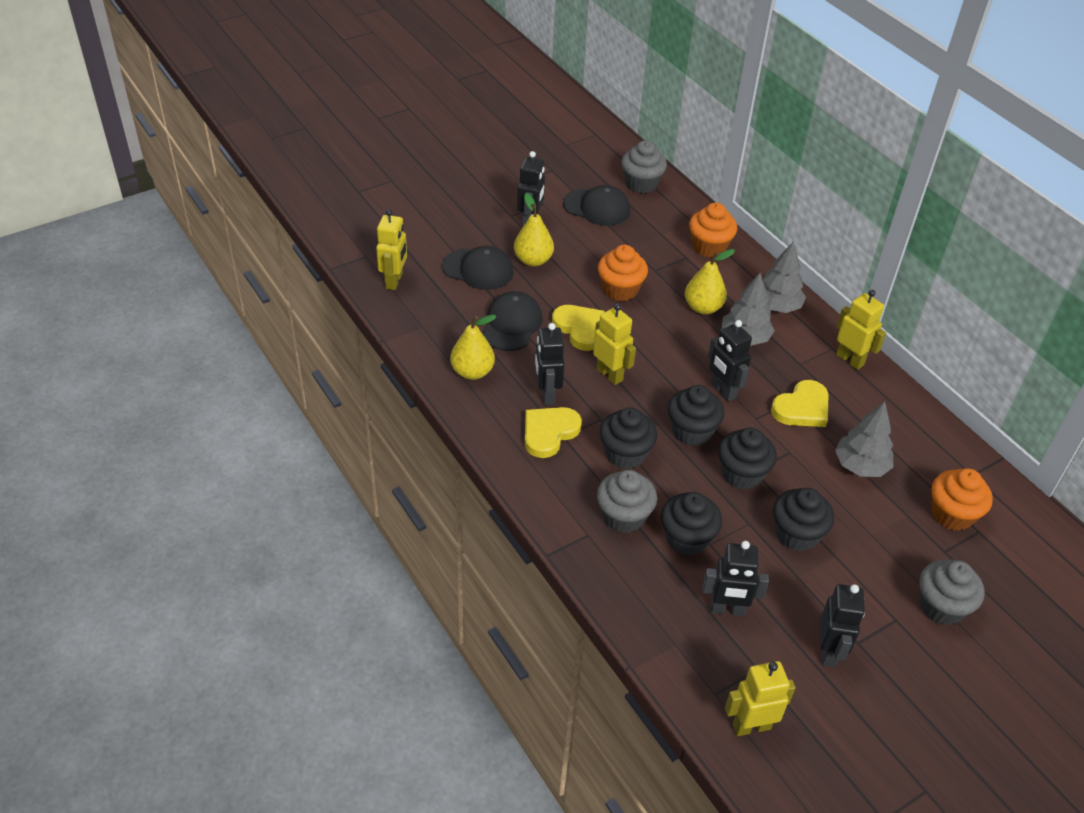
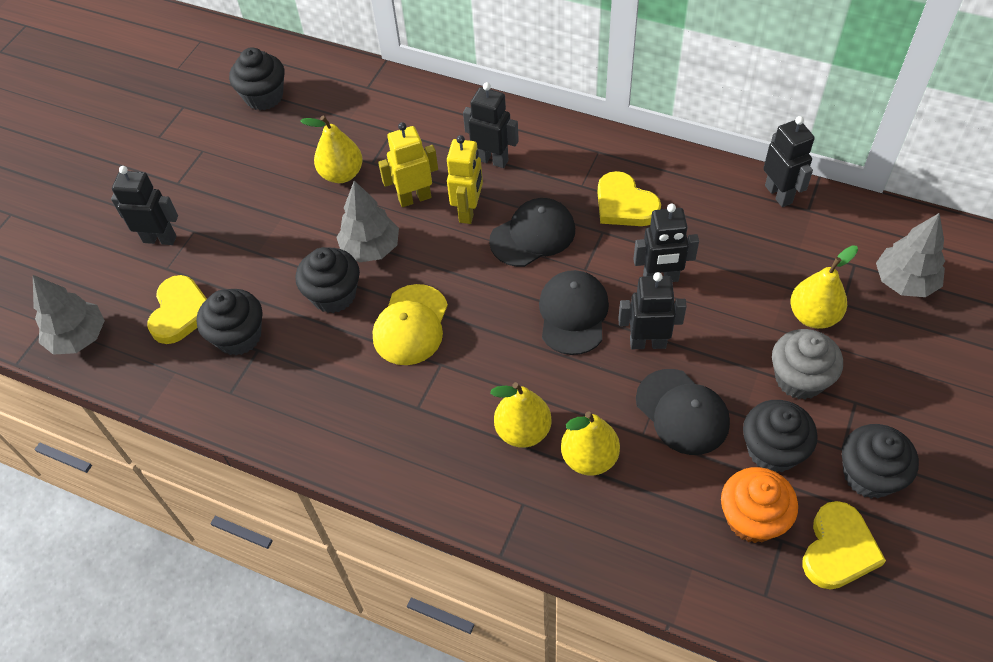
grey cupcake: 3 -> 1
orange cupcake: 3 -> 1
yellow cap: 0 -> 1
yellow pear: 3 -> 4
yellow robot: 4 -> 2

